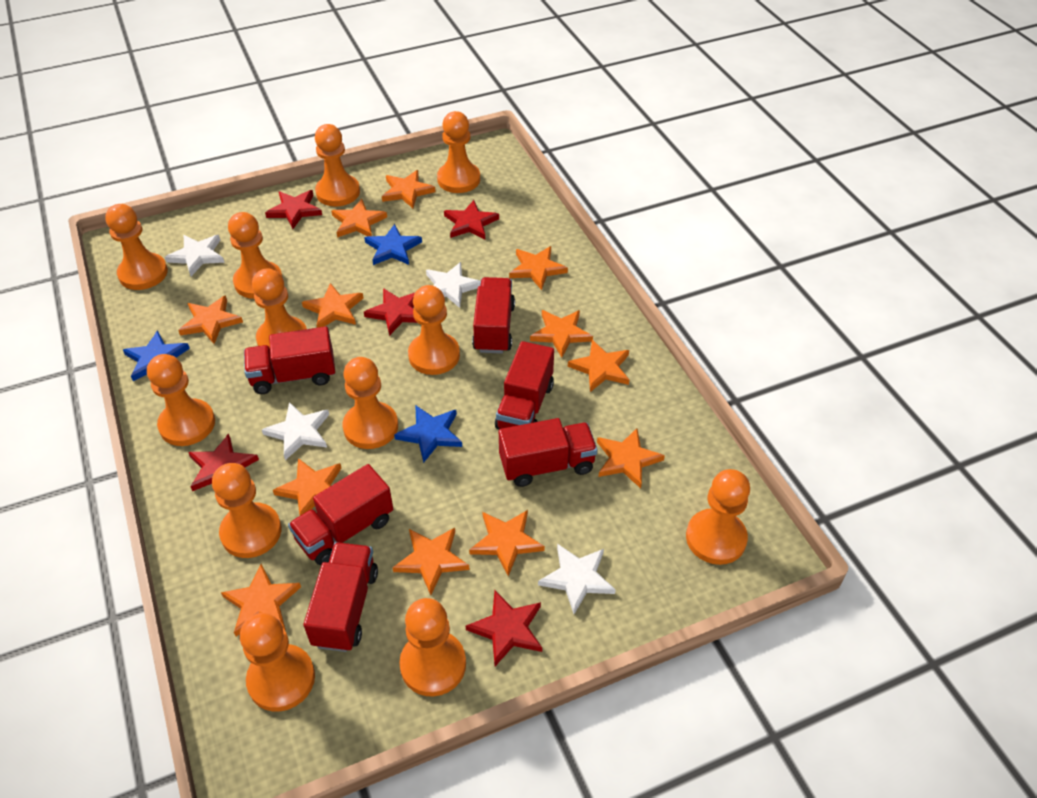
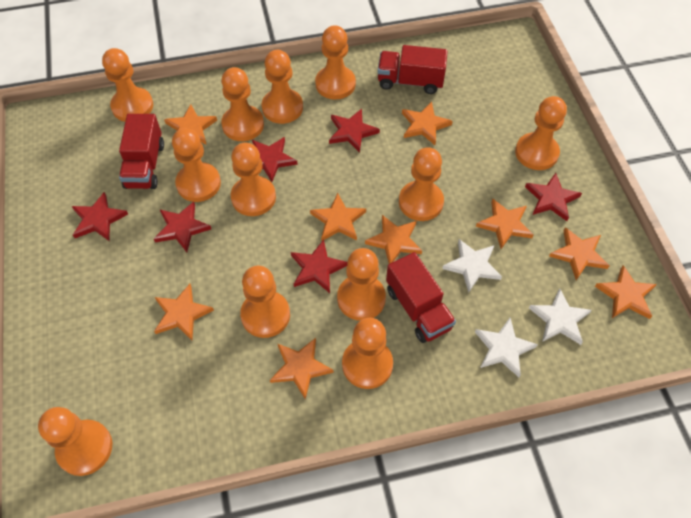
blue star: 3 -> 0
orange star: 12 -> 9
red star: 5 -> 6
red truck: 6 -> 3
white star: 4 -> 3

